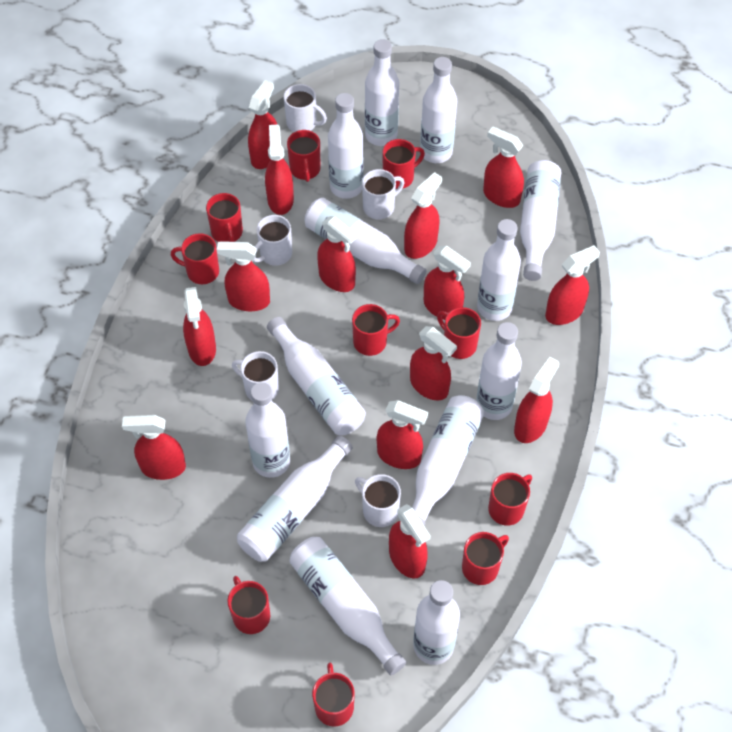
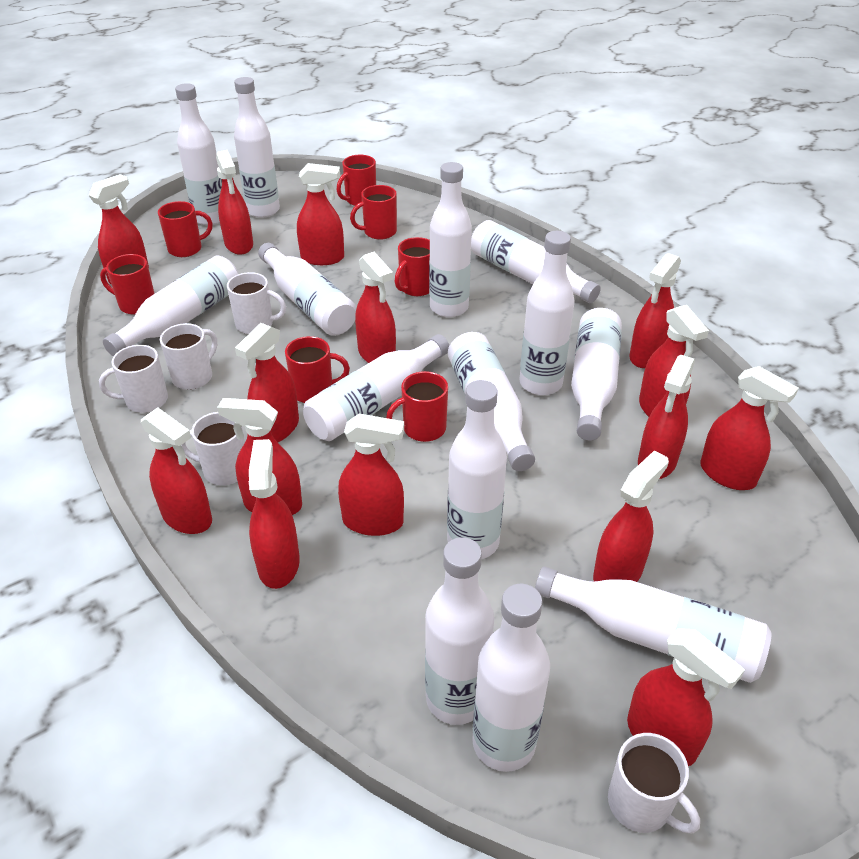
red mug: 10 -> 7
red spray bottle: 14 -> 15
white bottle: 13 -> 14

